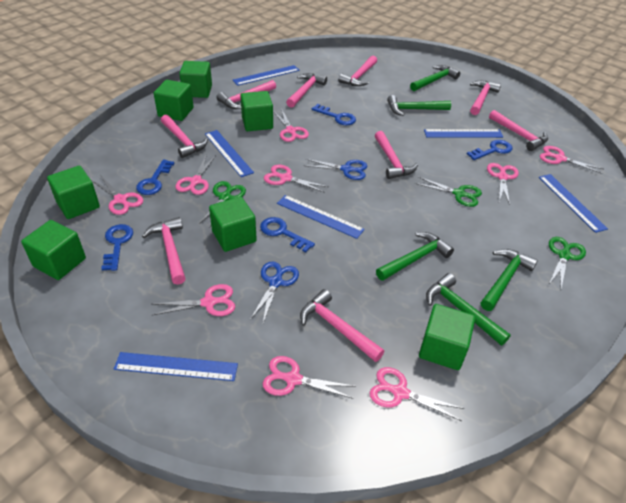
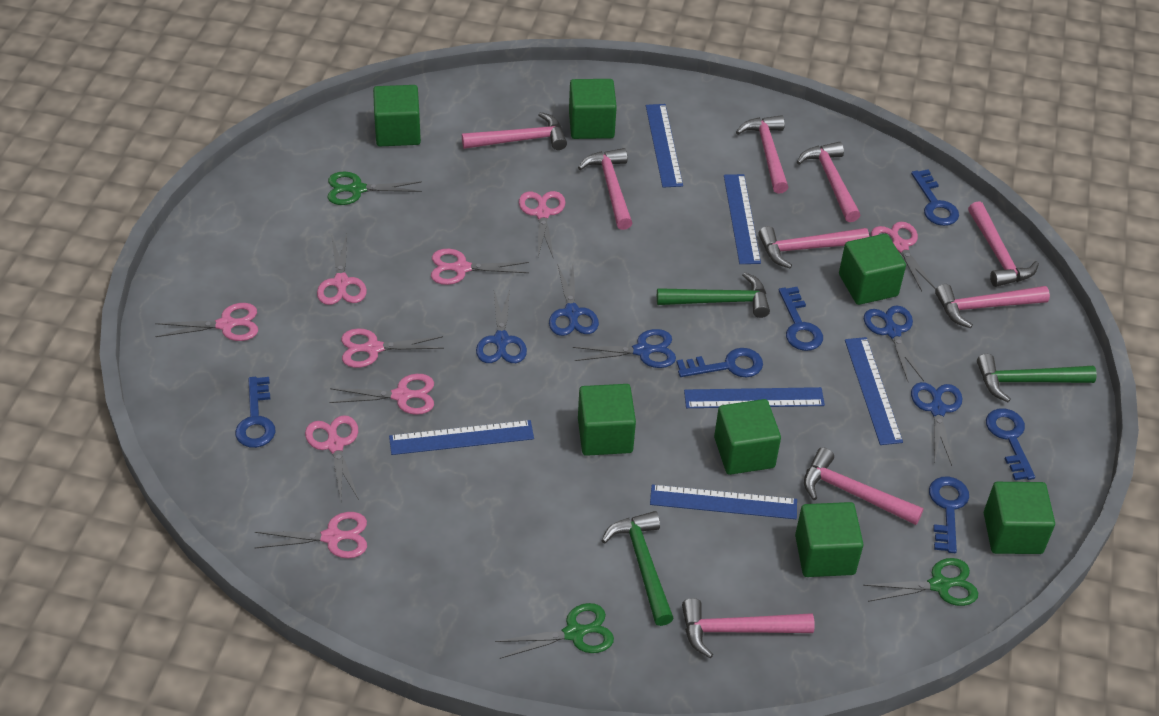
blue key: 5 -> 6
blue scissors: 2 -> 5
green hammer: 5 -> 3

